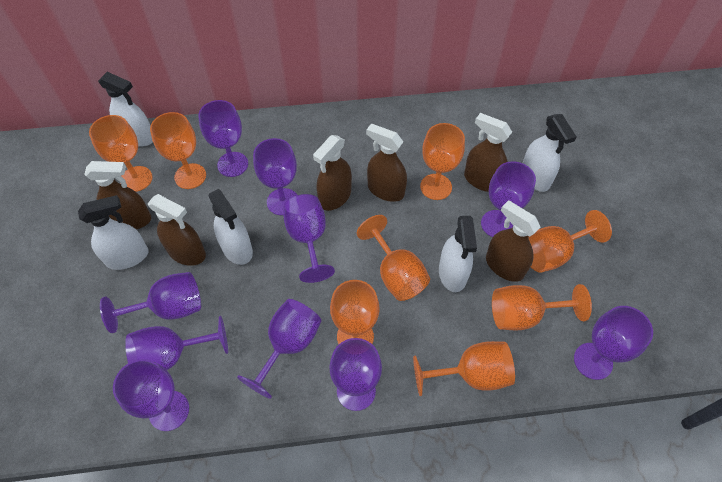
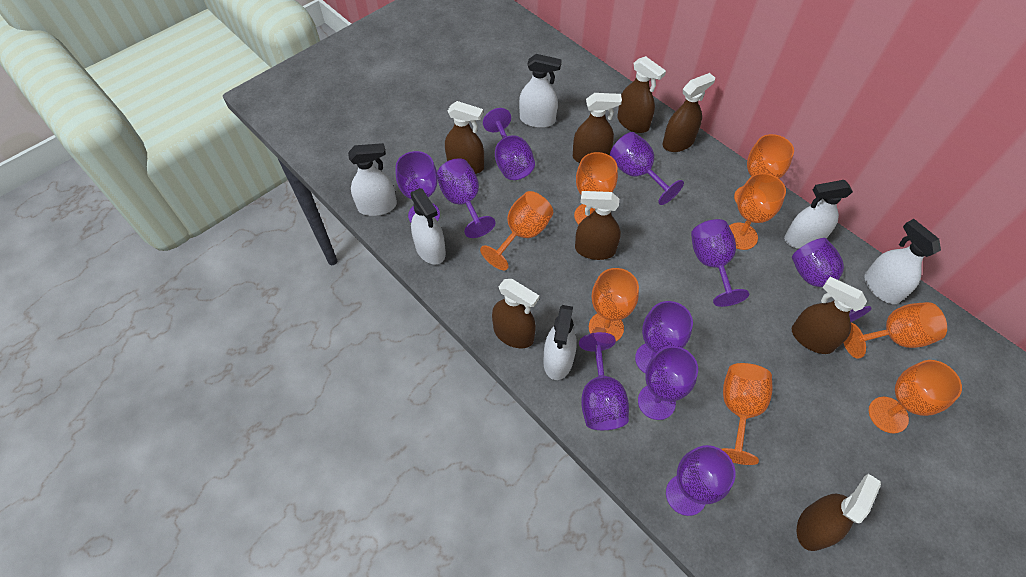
brown spray bottle: 6 -> 8
white spray bottle: 5 -> 6

